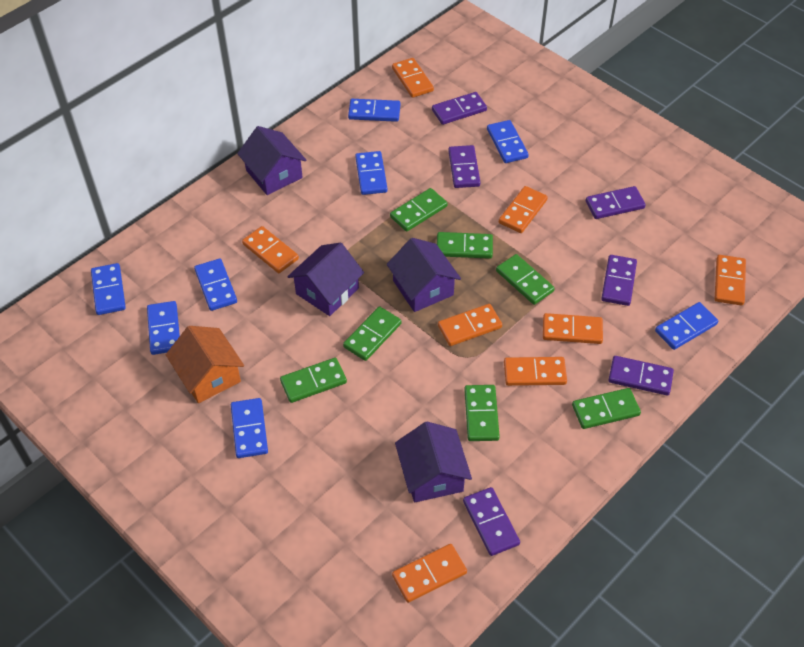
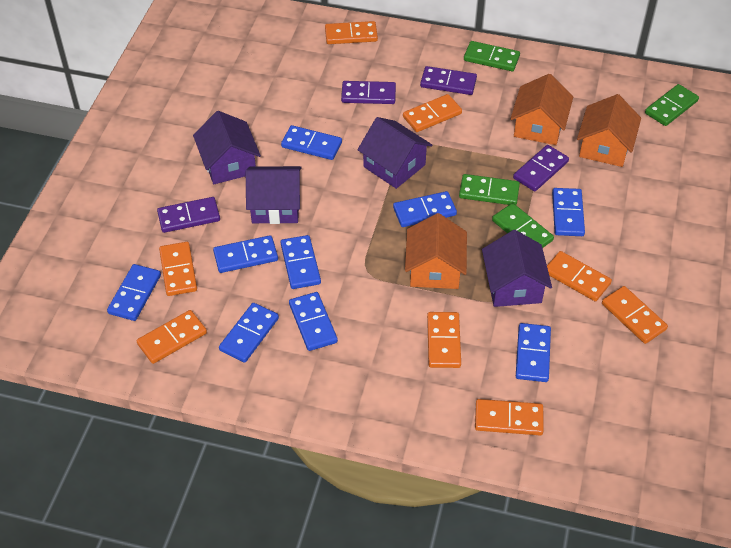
blue domino: 8 -> 9
green domino: 7 -> 4
orange house: 1 -> 3
purple domino: 6 -> 4

